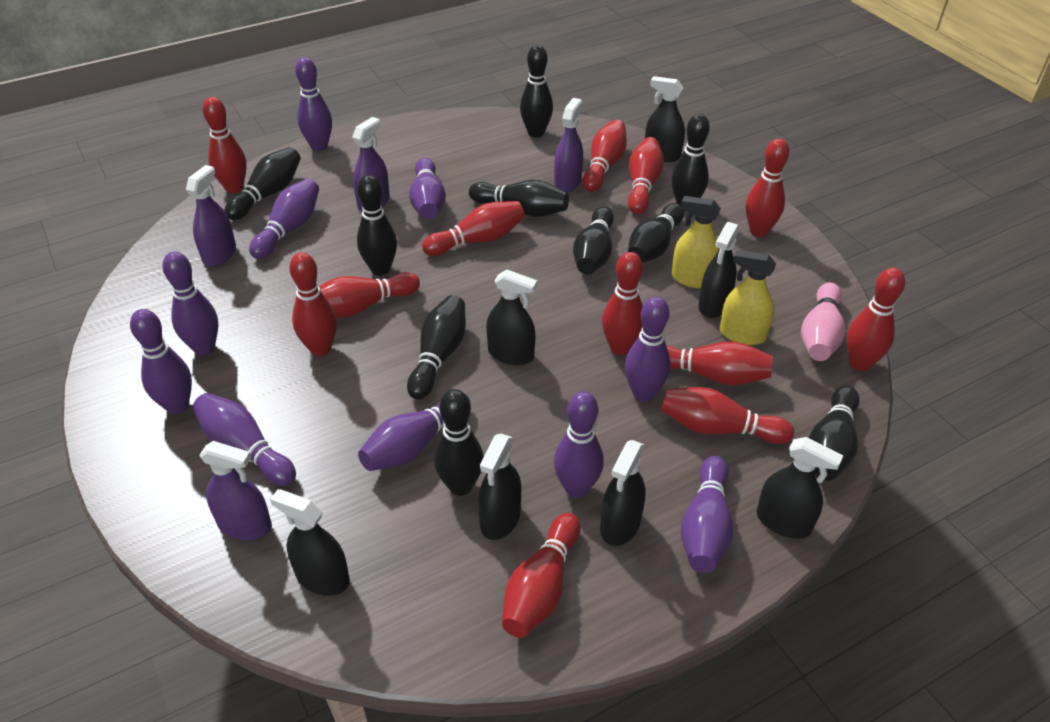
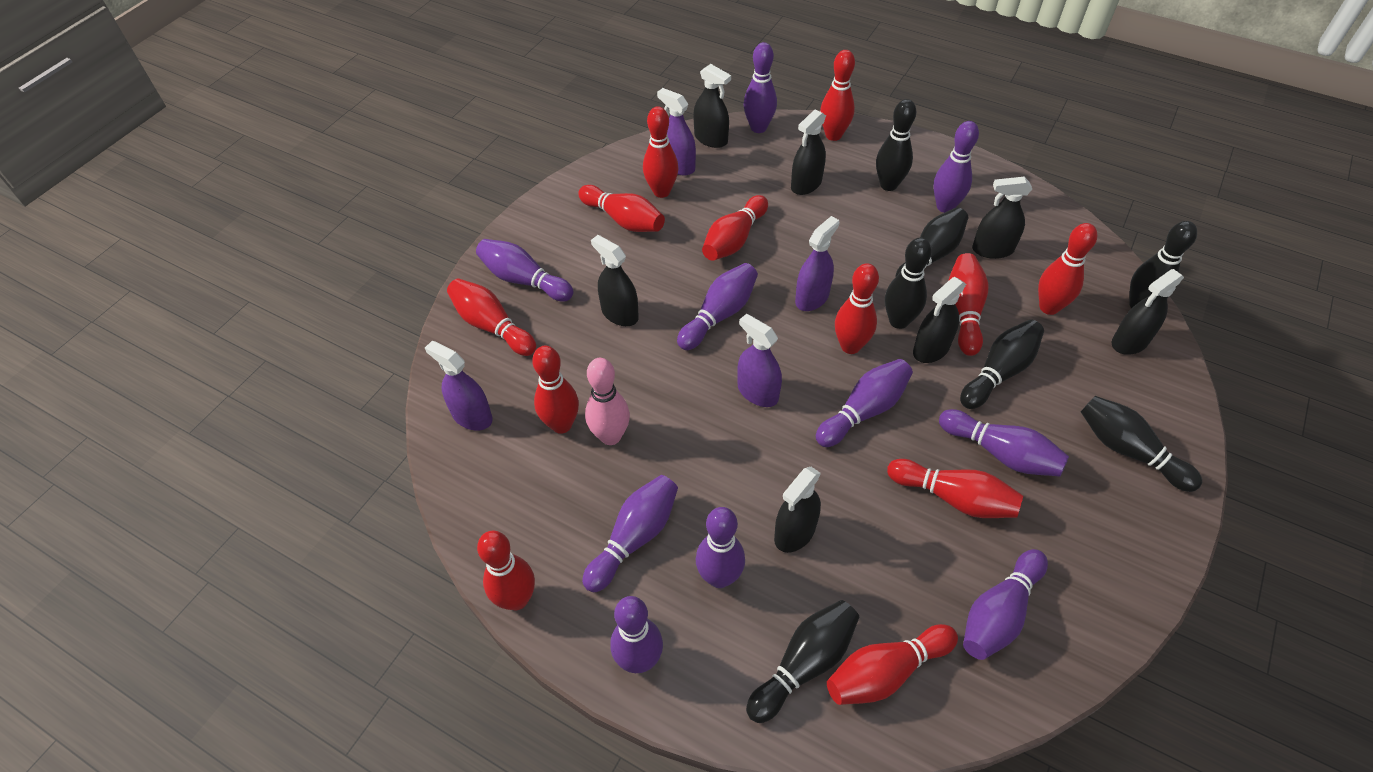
black bowling pin: 10 -> 7
yellow spray bottle: 2 -> 0

